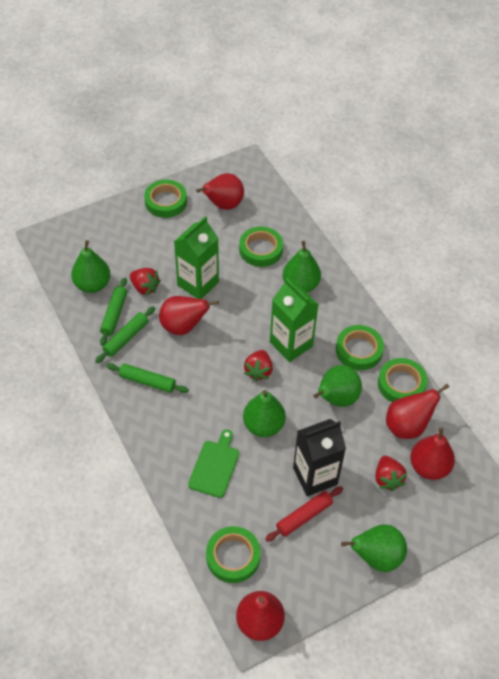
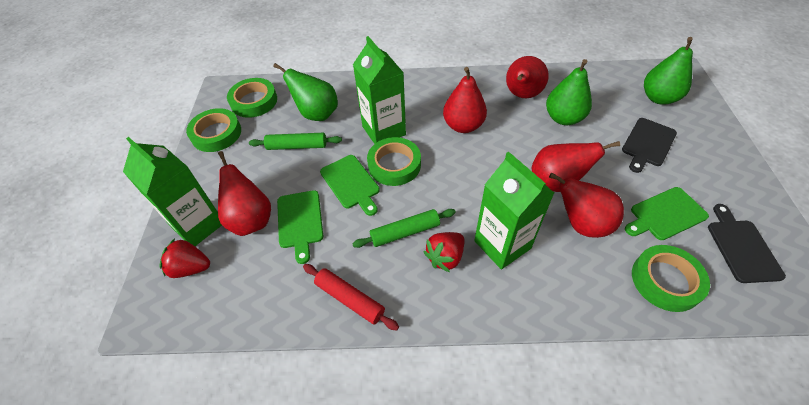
black carton: 1 -> 0
black cutting board: 0 -> 2
green carton: 2 -> 3
green cutting board: 1 -> 3
green pear: 5 -> 3
green rolling pin: 3 -> 2
green tape: 5 -> 4
red strawberry: 3 -> 2

